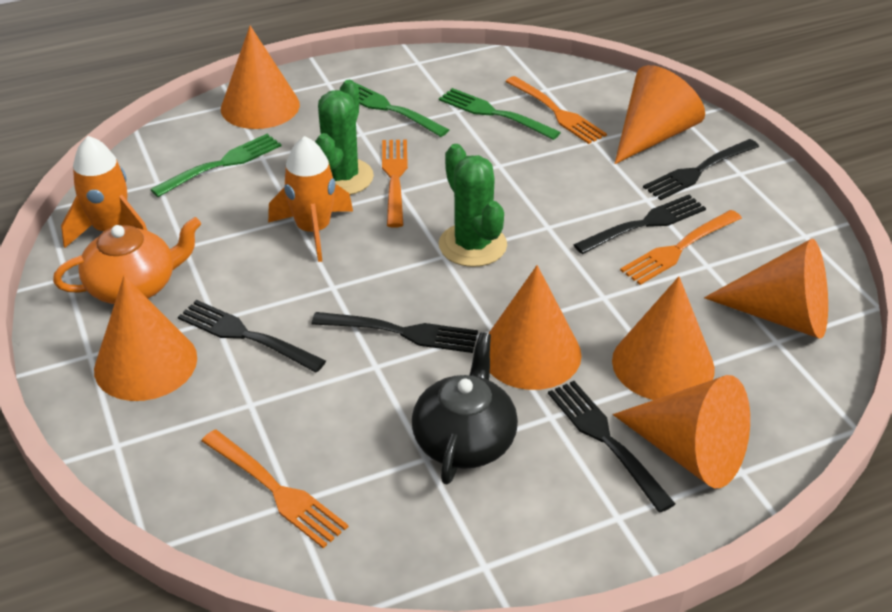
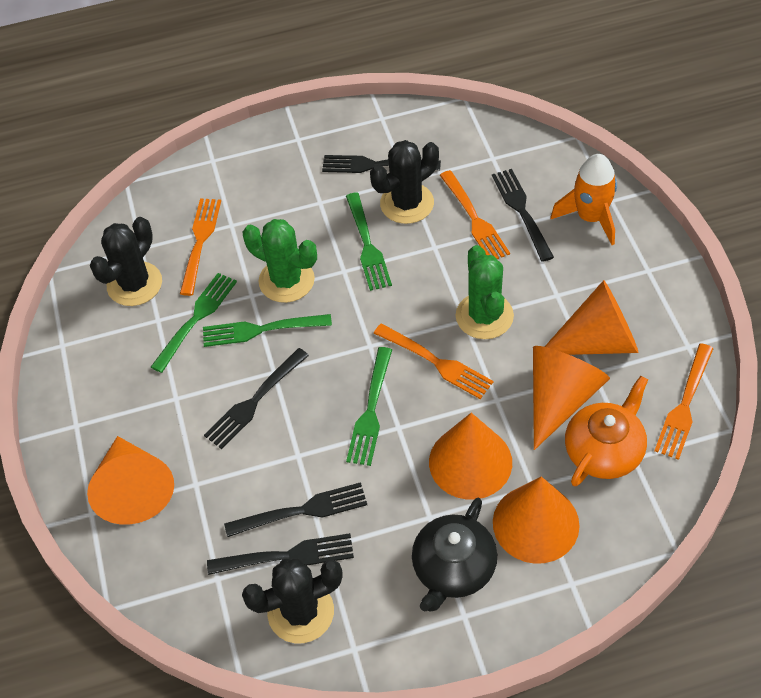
black cactus: 0 -> 3
green fork: 3 -> 4
orange cone: 7 -> 5
orange rocket: 2 -> 1

